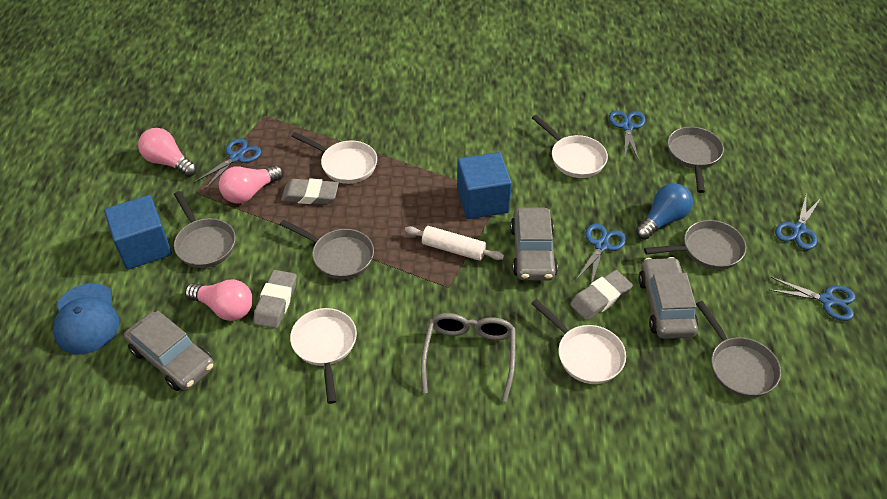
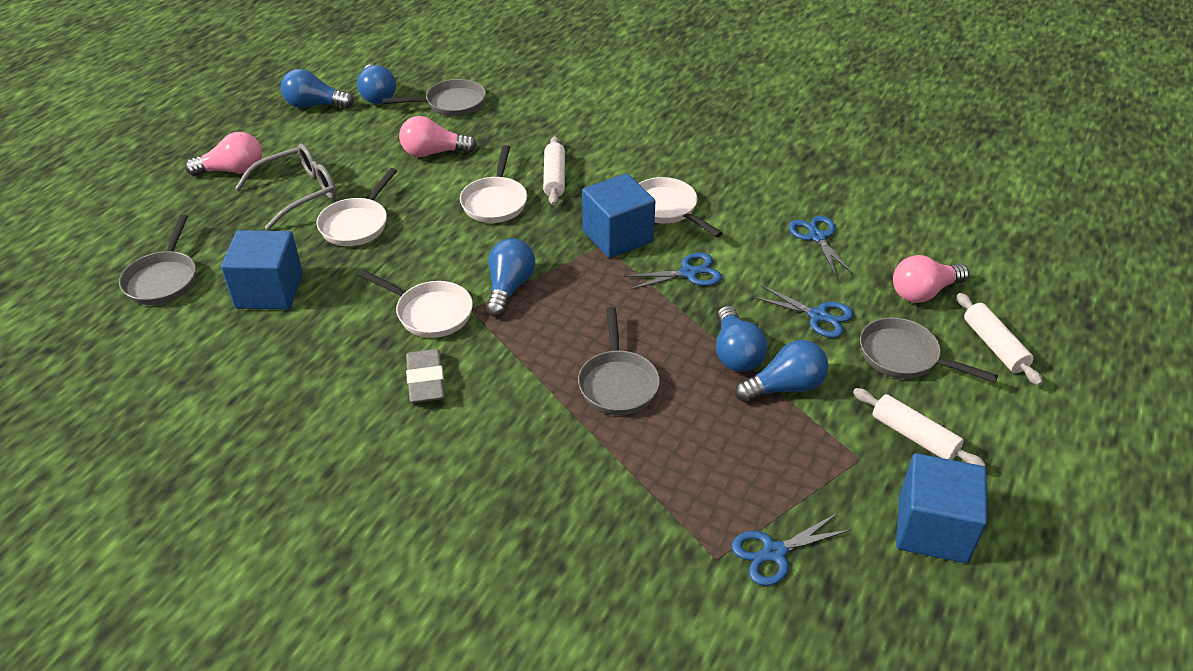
blue cap: 1 -> 0
blue cube: 2 -> 3
blue light bulb: 1 -> 5
blue scissors: 5 -> 4
grey car: 3 -> 0
grey eraser: 3 -> 1
grey pan: 5 -> 4
white rolling pin: 1 -> 3

